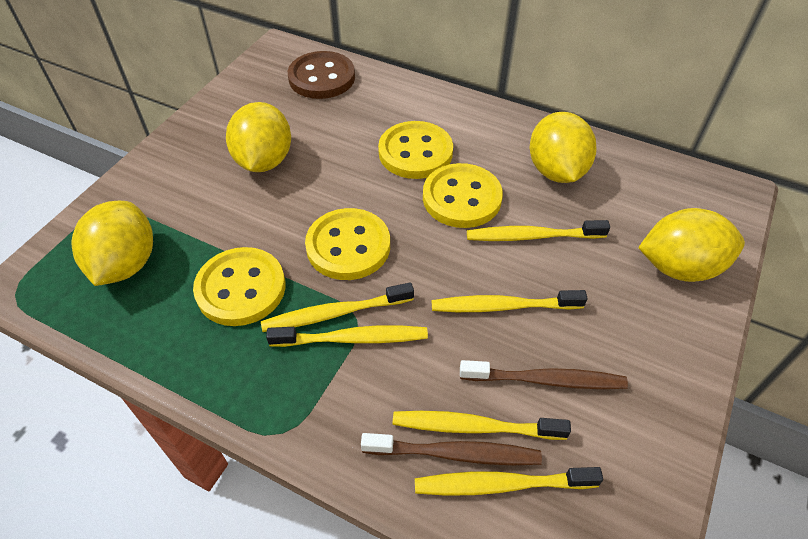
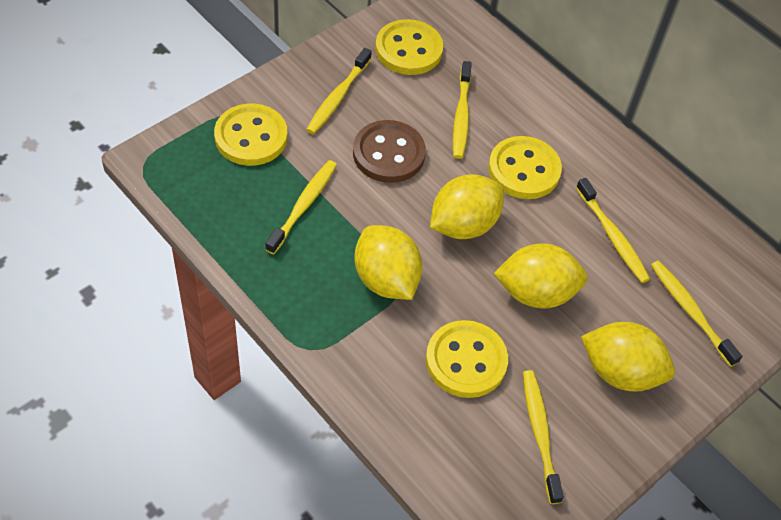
brown toothbrush: 2 -> 0

